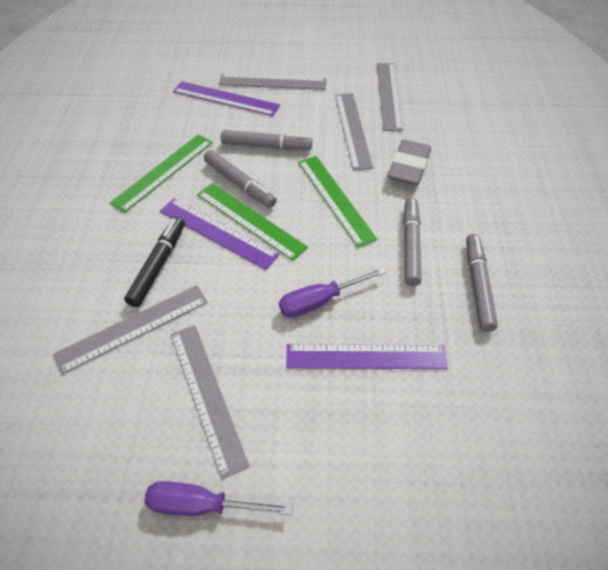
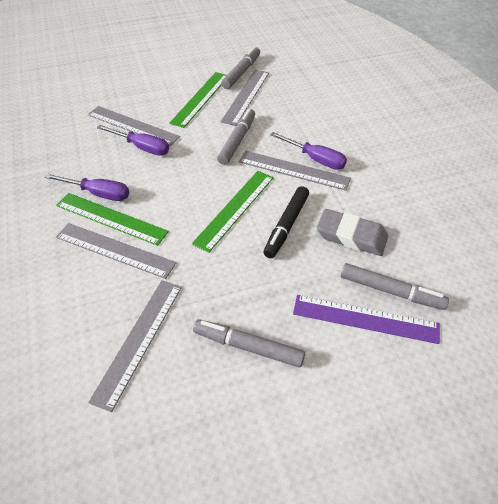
purple ruler: 3 -> 1
purple screwdriver: 2 -> 3

